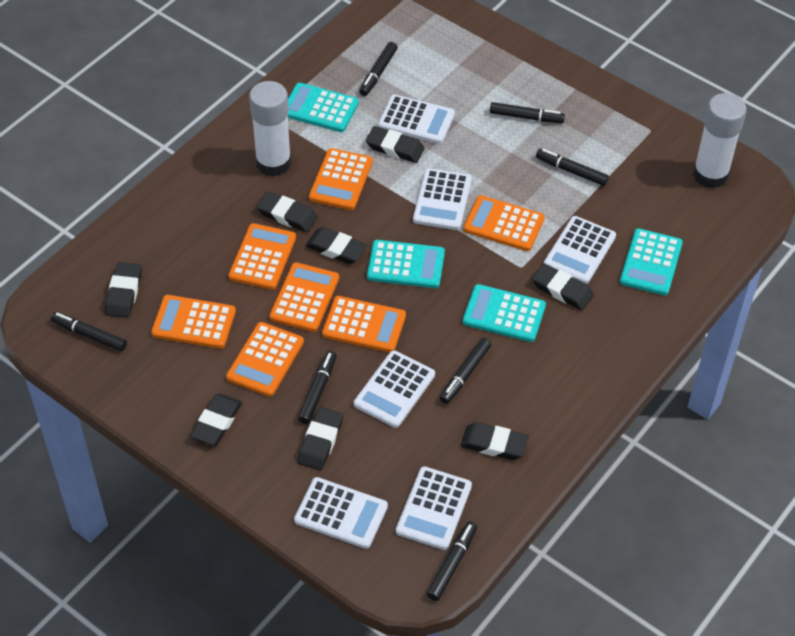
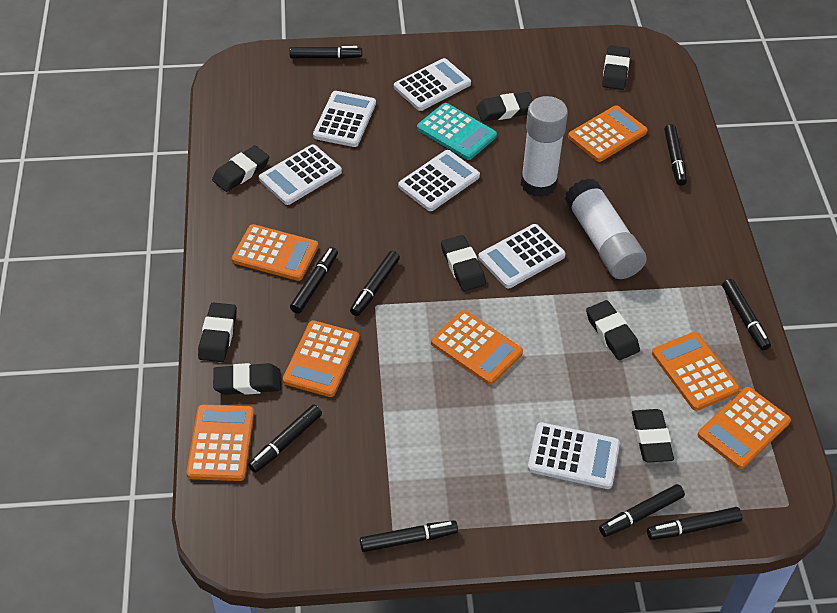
black marker: 7 -> 9
turquoise calculator: 4 -> 1

